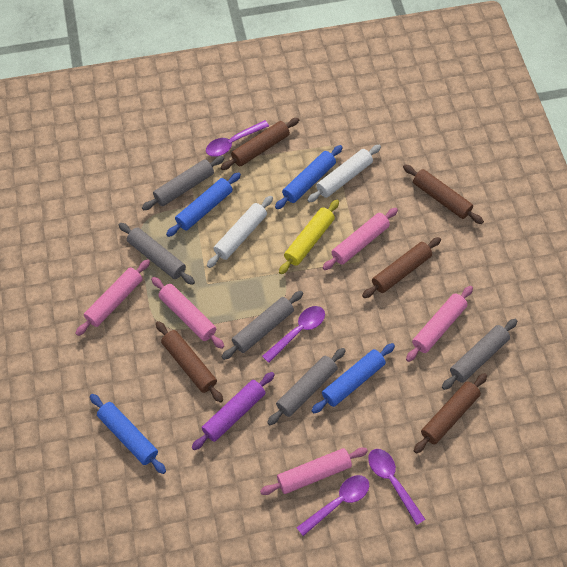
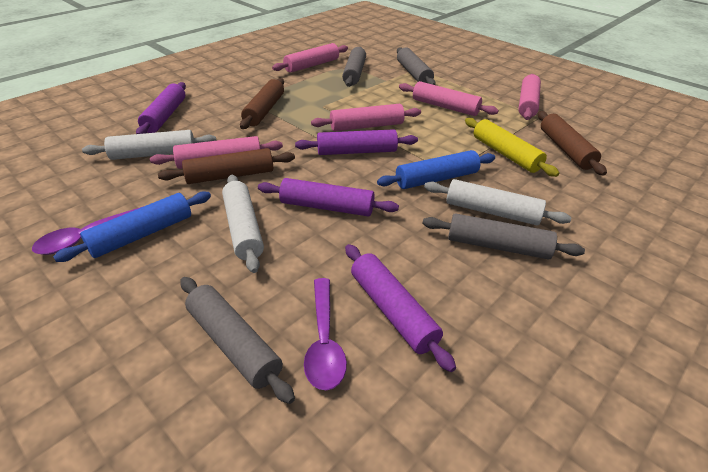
blue rolling pin: 4 -> 2
brown rolling pin: 5 -> 3
grey rolling pin: 5 -> 4
purple rolling pin: 1 -> 4
purple spoon: 4 -> 2
white rolling pin: 2 -> 3

